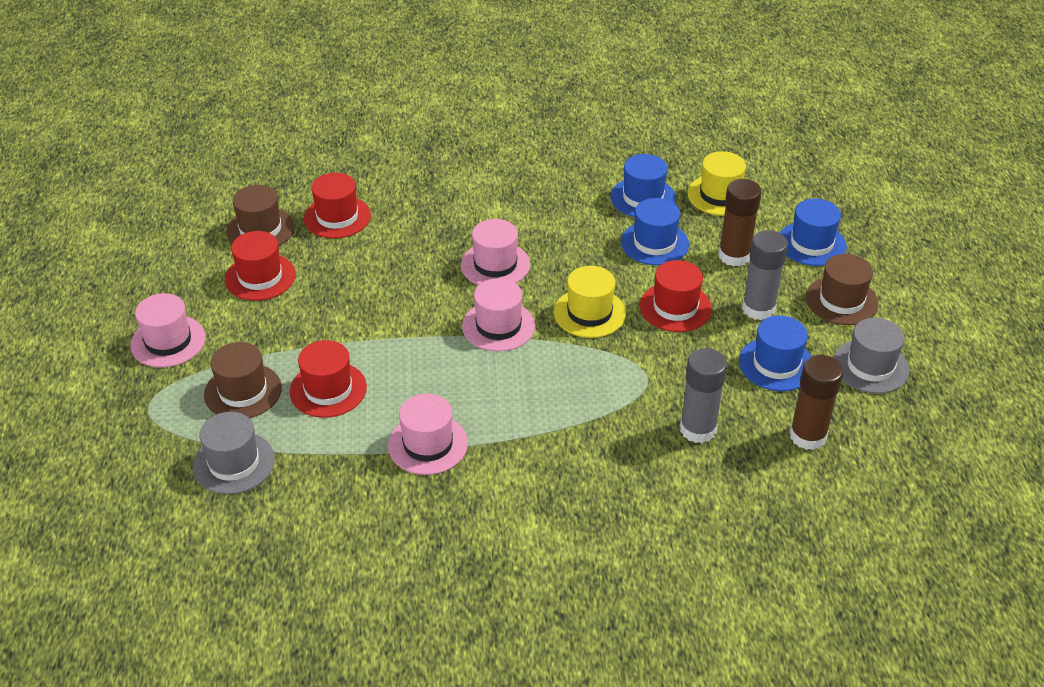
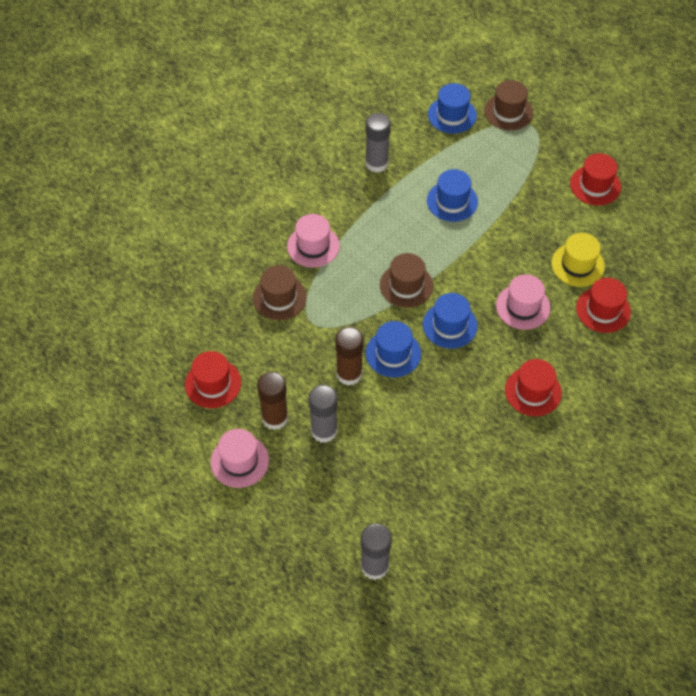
grey glue stick: 2 -> 3
grey hat: 2 -> 0
pink hat: 4 -> 3
yellow hat: 2 -> 1

